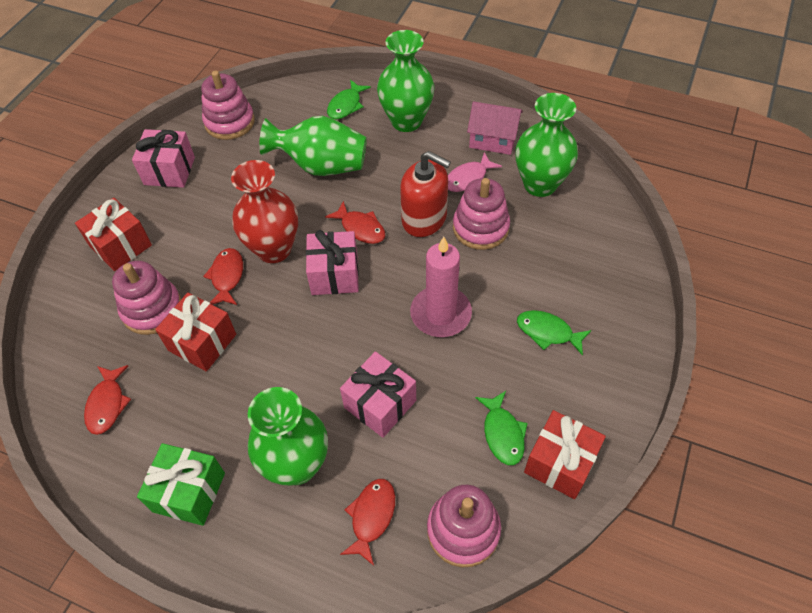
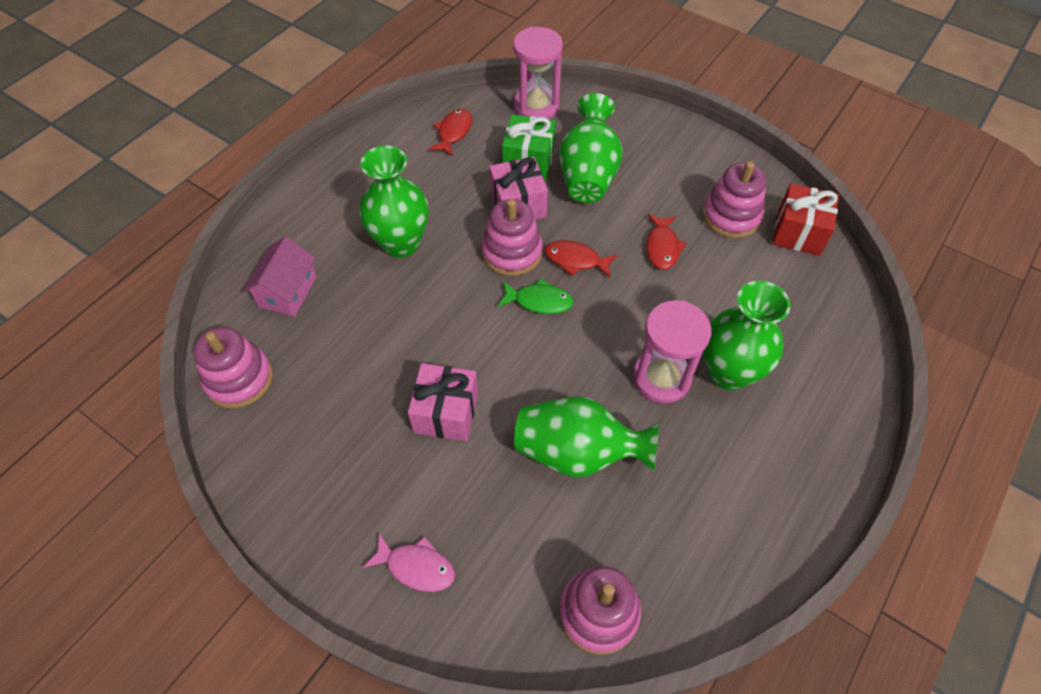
green fish: 3 -> 1
pink candle: 1 -> 0
pink gift: 3 -> 2
pink hourglass: 0 -> 2
red fish: 4 -> 3
red gift: 3 -> 1
red soap dispenser: 1 -> 0
red vase: 1 -> 0

